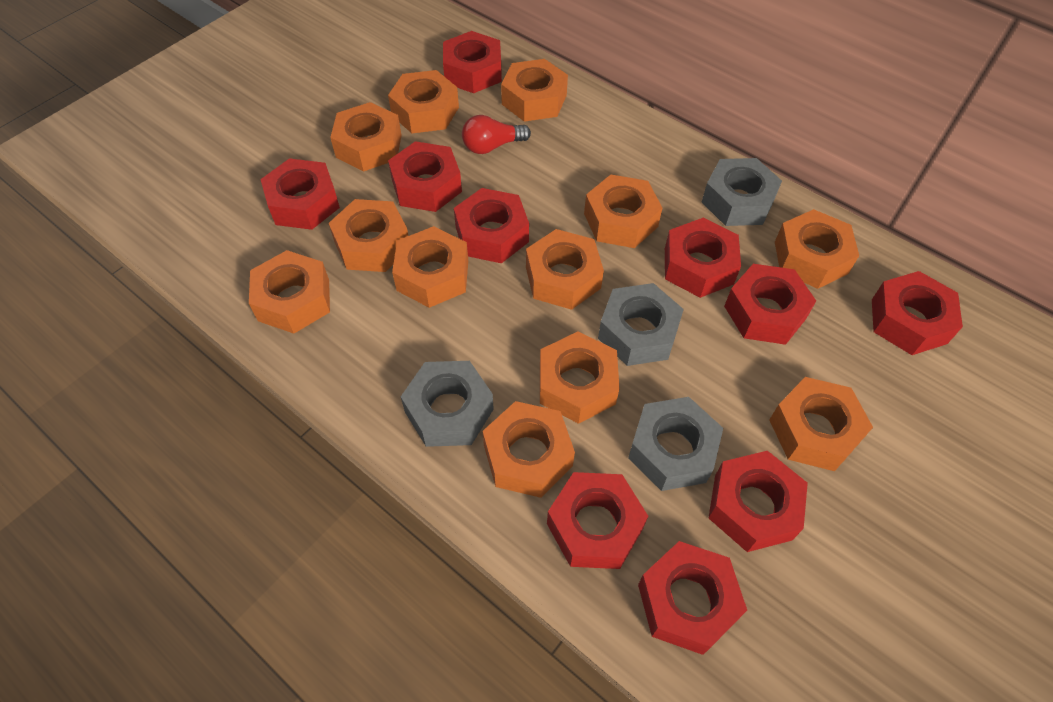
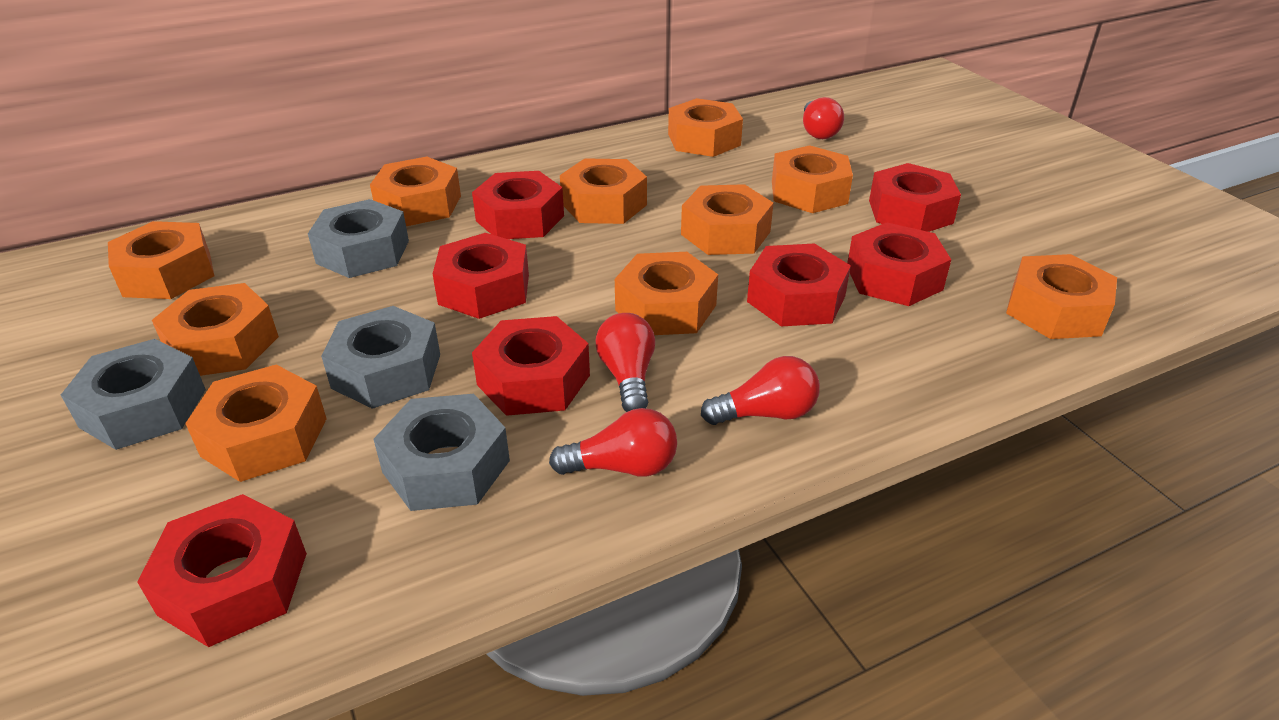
orange nut: 12 -> 10
red light bulb: 1 -> 4
red nut: 10 -> 7

